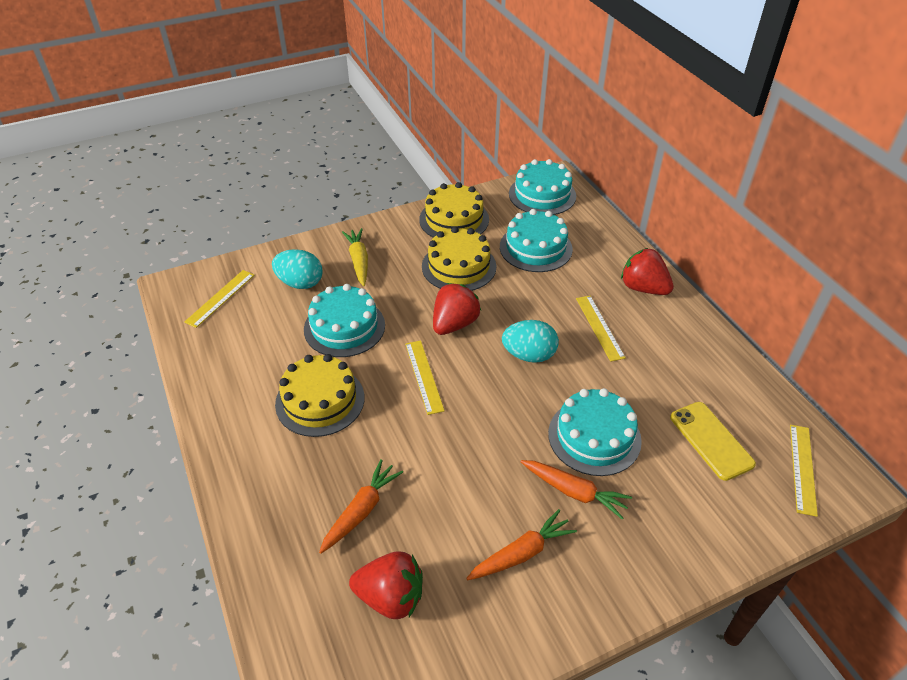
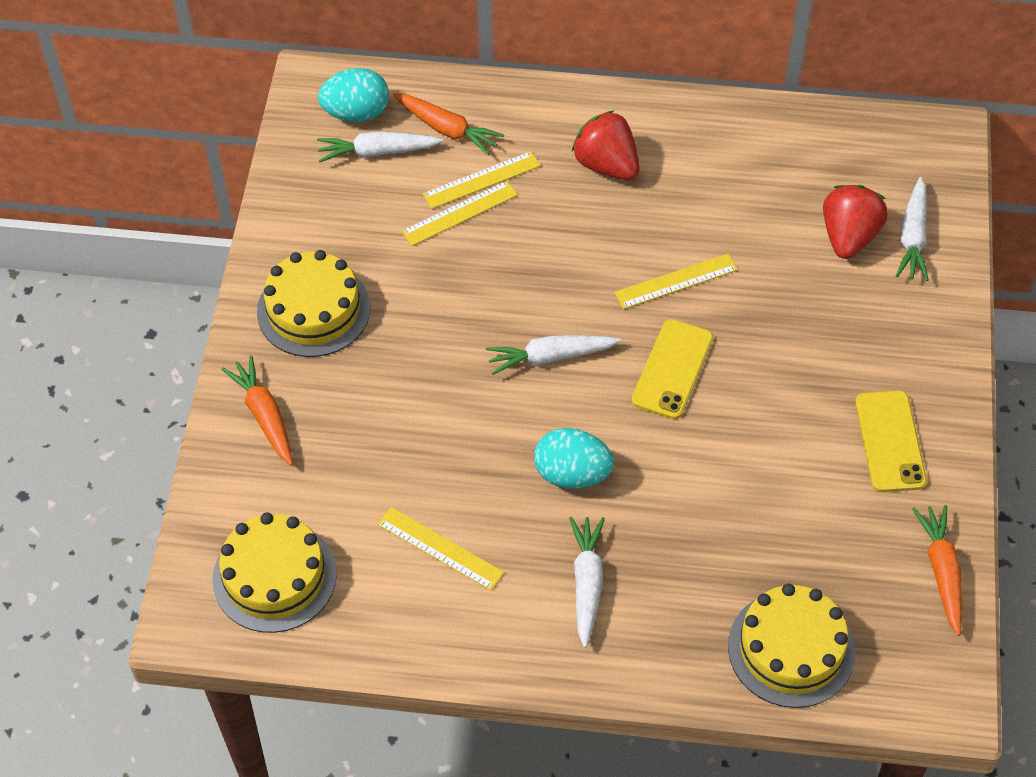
red strawberry: 3 -> 2
turquoise cake: 4 -> 0
white carrot: 0 -> 4
yellow carrot: 1 -> 0
yellow phone: 1 -> 2

